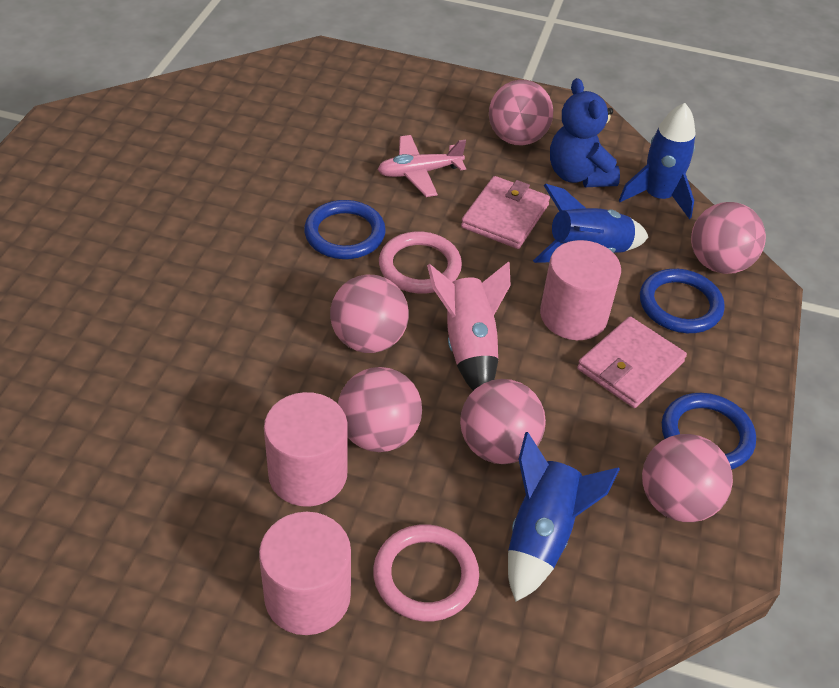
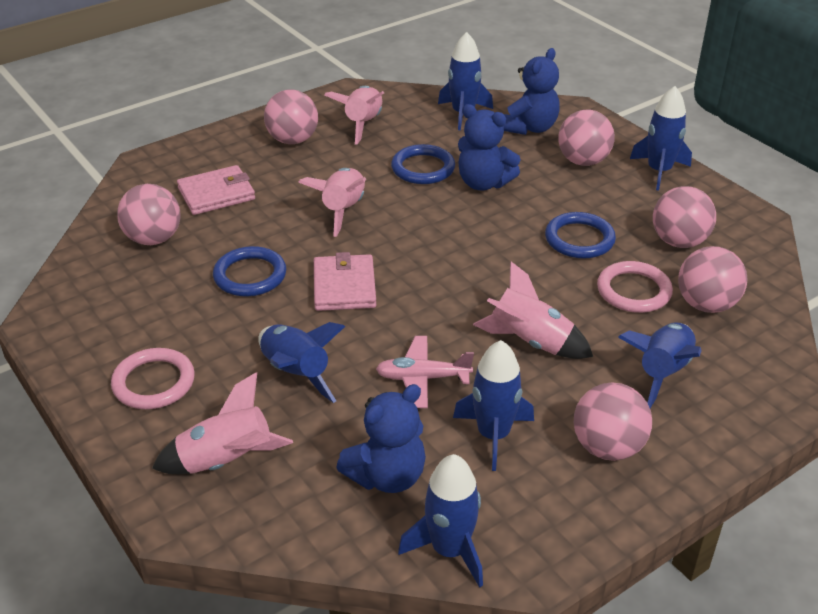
blue rocket: 3 -> 6
blue teddy bear: 1 -> 3
pink cylinder: 3 -> 0
pink rocket: 1 -> 4

